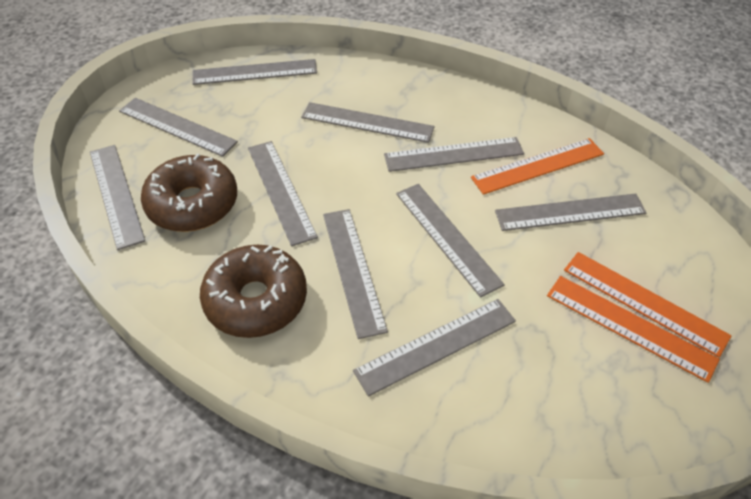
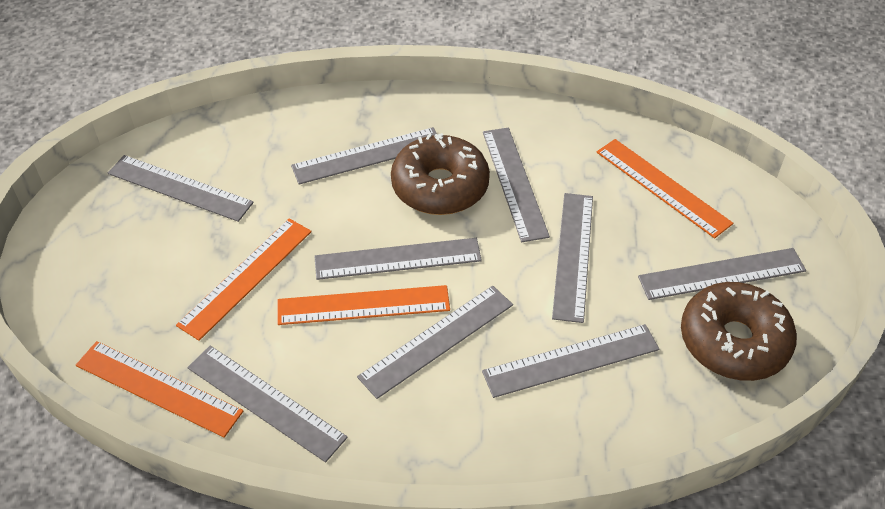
grey ruler: 10 -> 9
orange ruler: 3 -> 4

